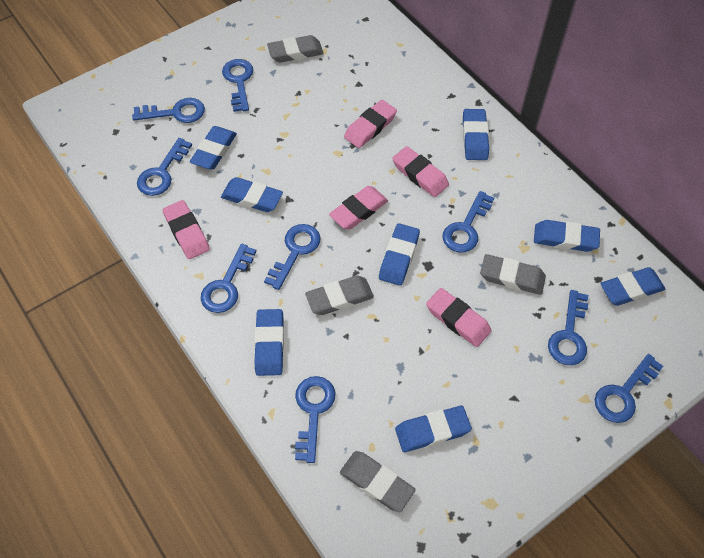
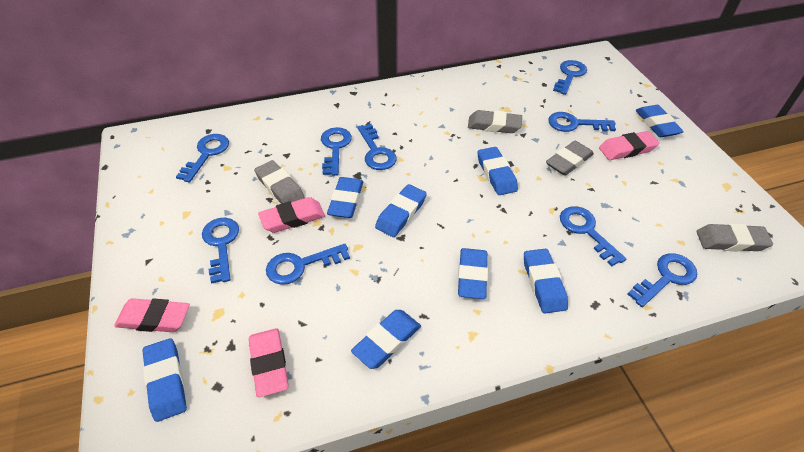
pink eraser: 5 -> 4

